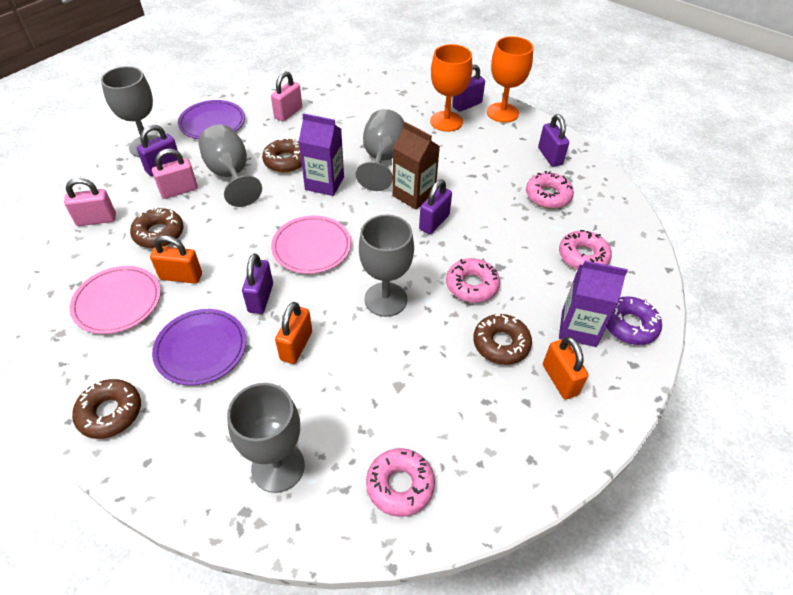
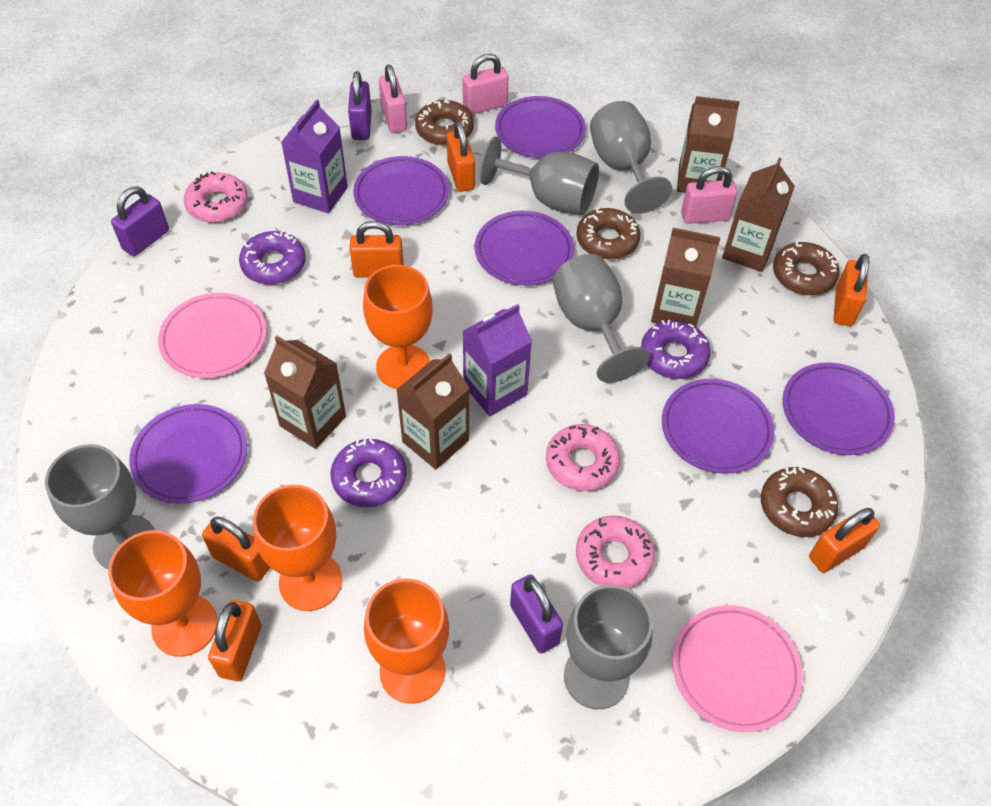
brown carton: 1 -> 5
orange goblet: 2 -> 4
orange padlock: 3 -> 6
pink donut: 4 -> 3
purple donut: 1 -> 3
purple padlock: 5 -> 3
purple plate: 2 -> 6

